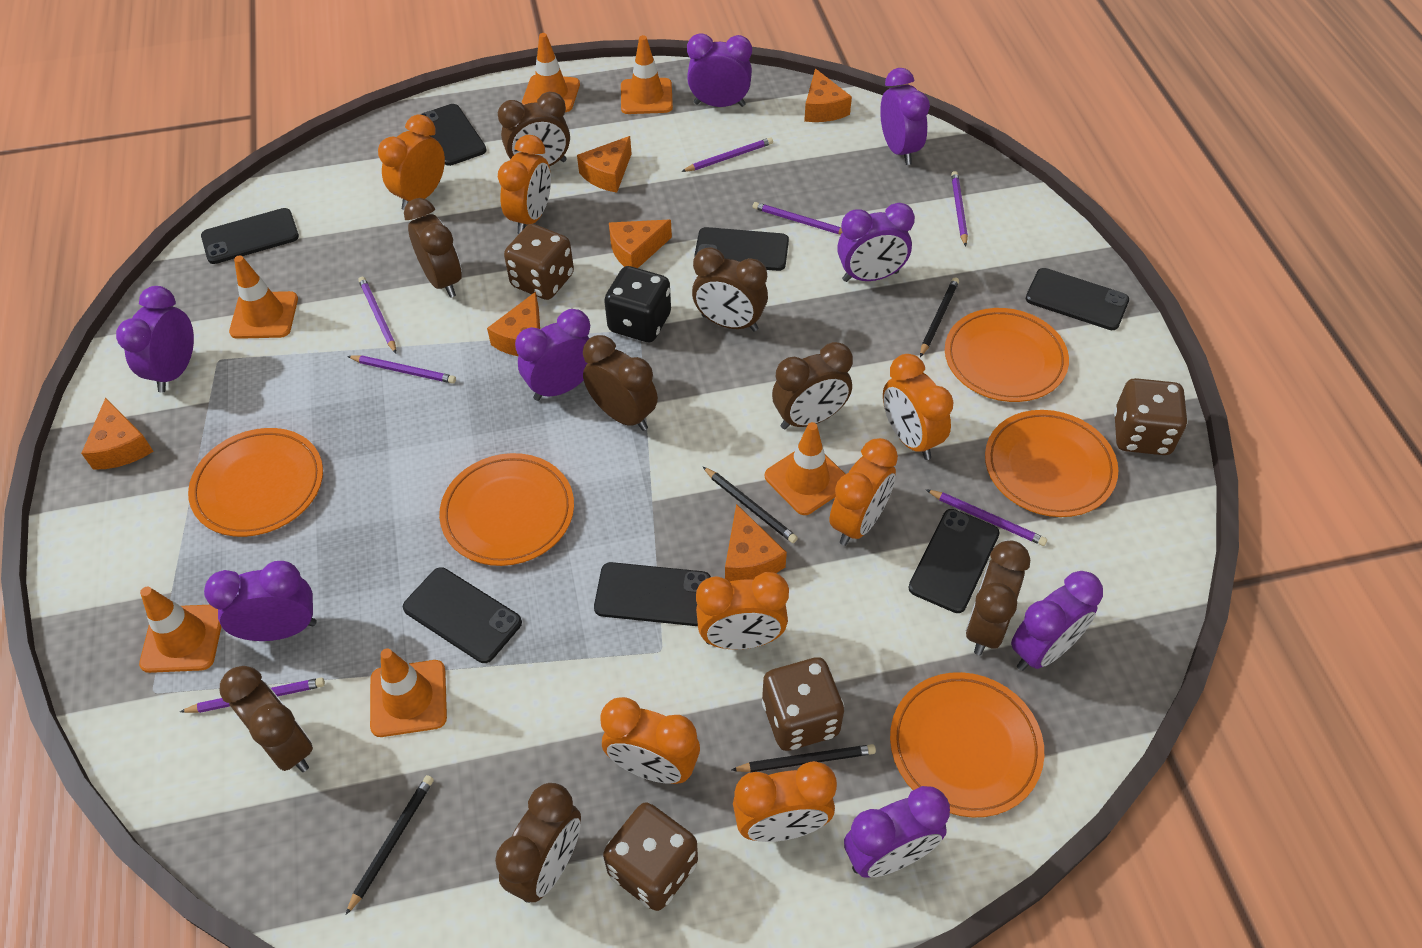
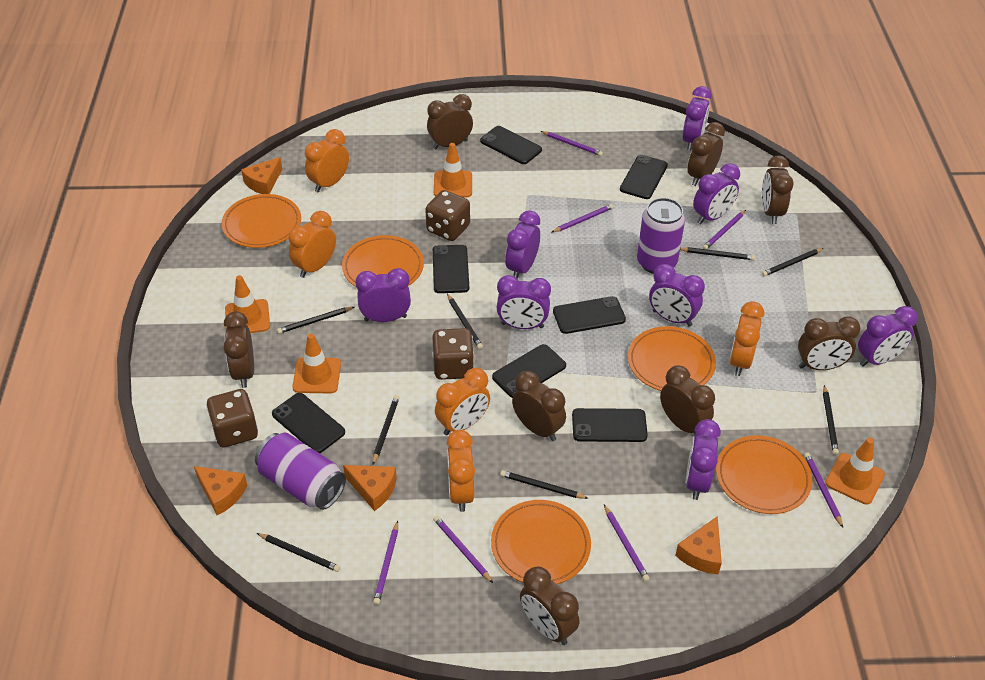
black dice: 1 -> 0
black pencil: 4 -> 8
brown dice: 4 -> 3
orange cheese: 6 -> 4
orange clock: 7 -> 5
orange traffic cone: 6 -> 4
purple can: 0 -> 2

